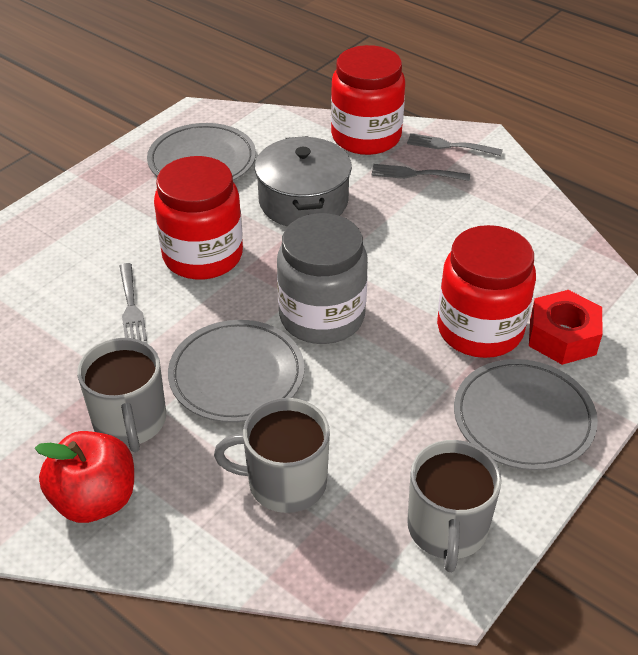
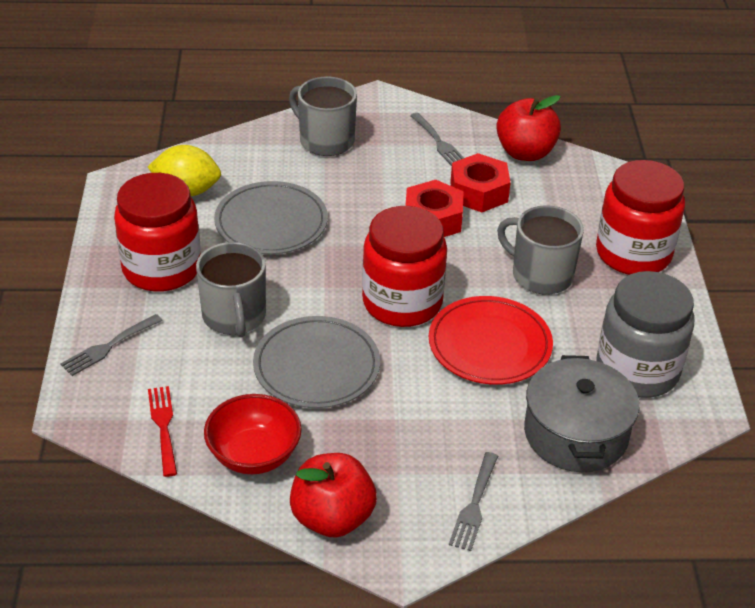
grey plate: 3 -> 2
red apple: 1 -> 2
red bowl: 0 -> 1
red fork: 0 -> 1
red nut: 1 -> 2
red plate: 0 -> 1
yellow lemon: 0 -> 1

